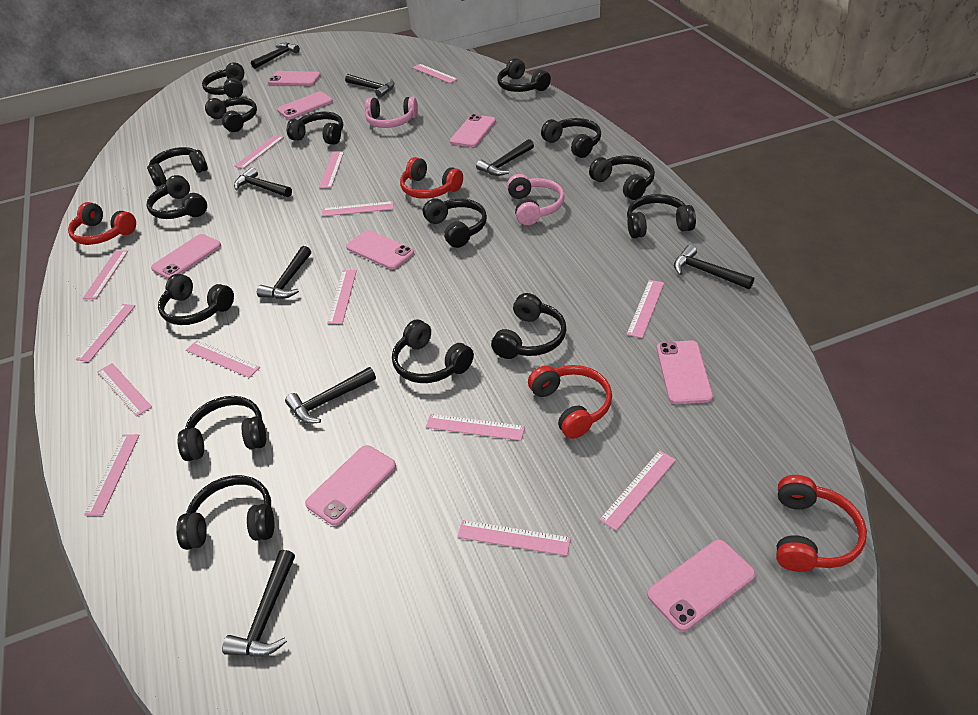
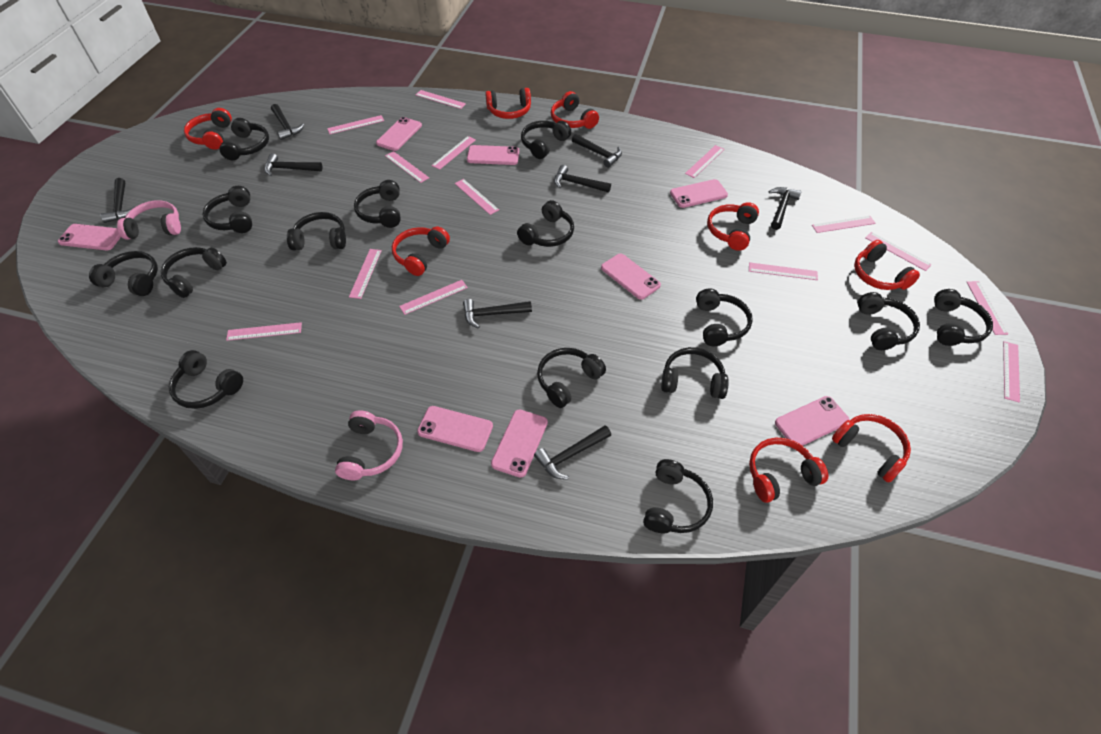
red headphones: 4 -> 8

